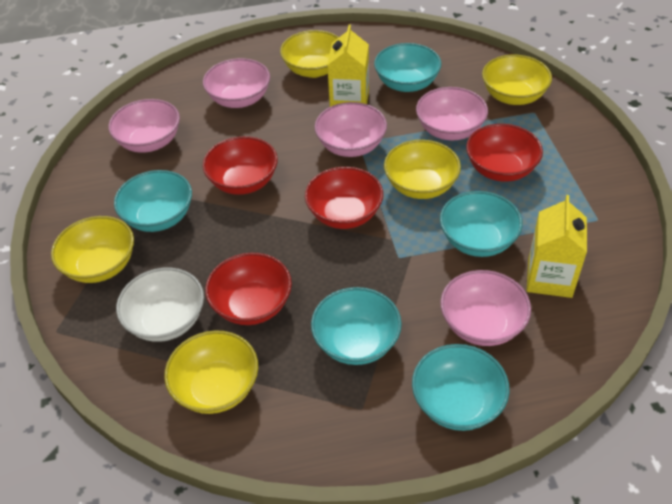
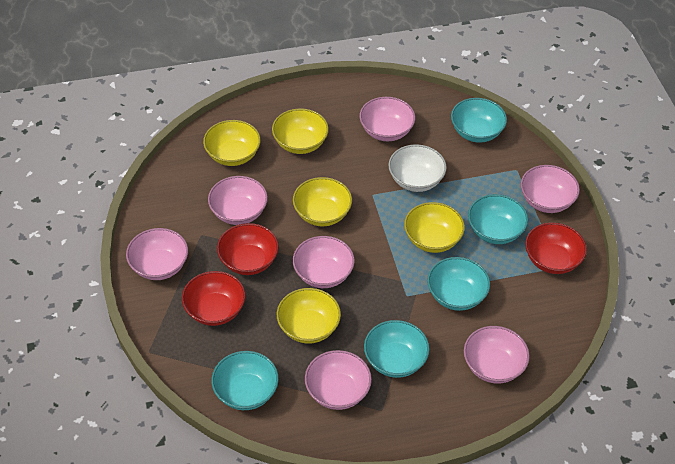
pink bowl: 5 -> 7
red bowl: 4 -> 3
yellow carton: 2 -> 0

